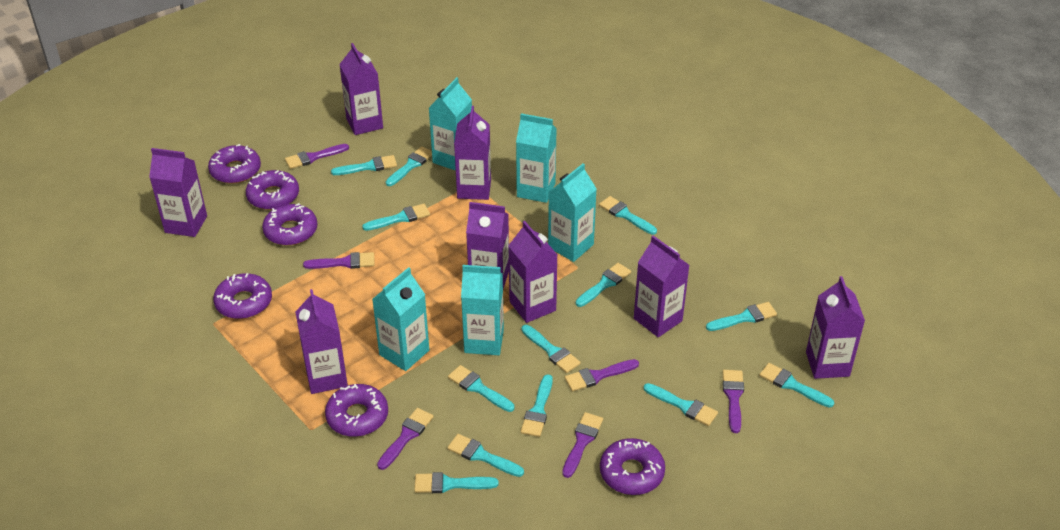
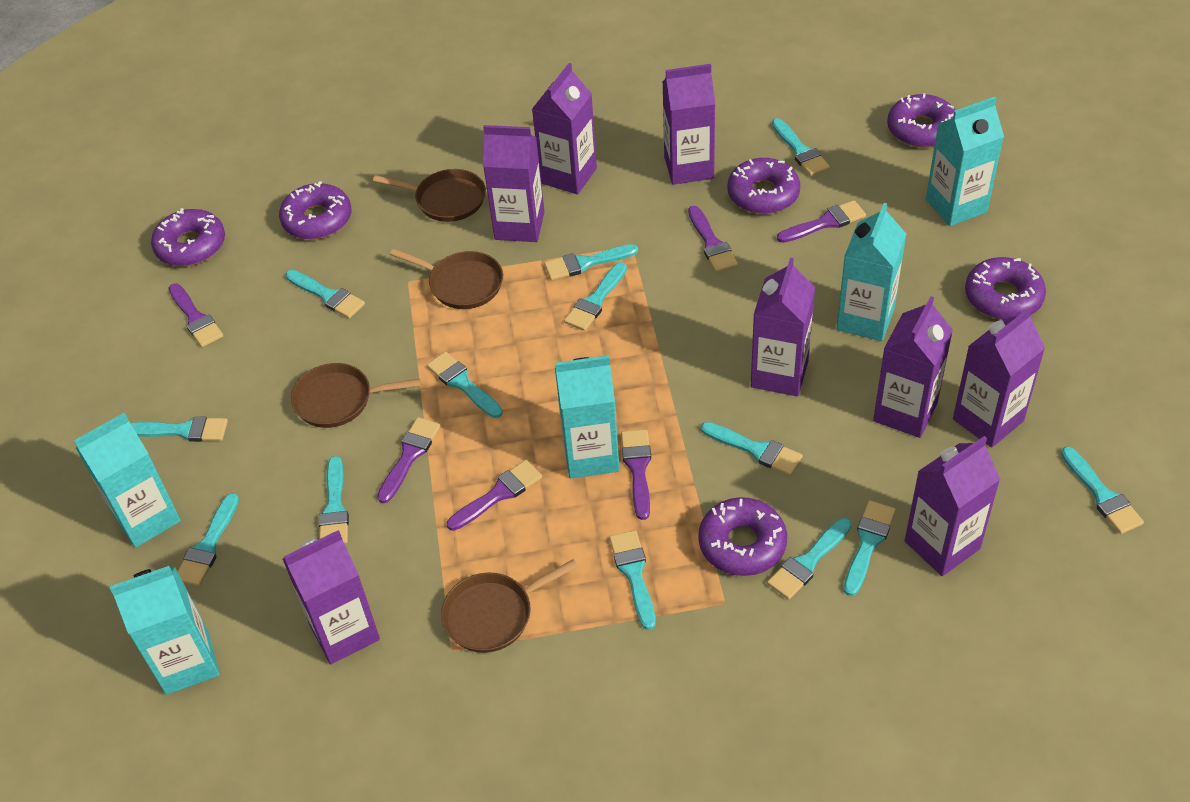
brown pan: 0 -> 4

